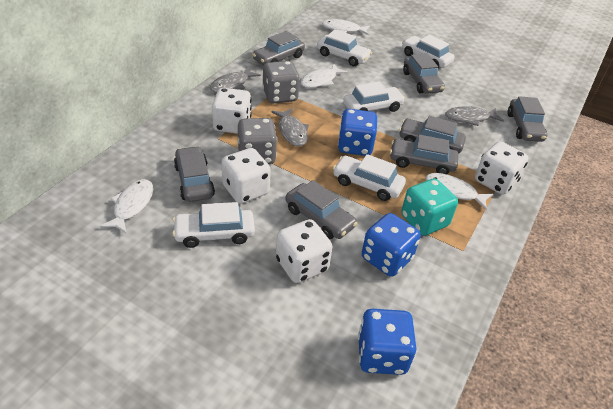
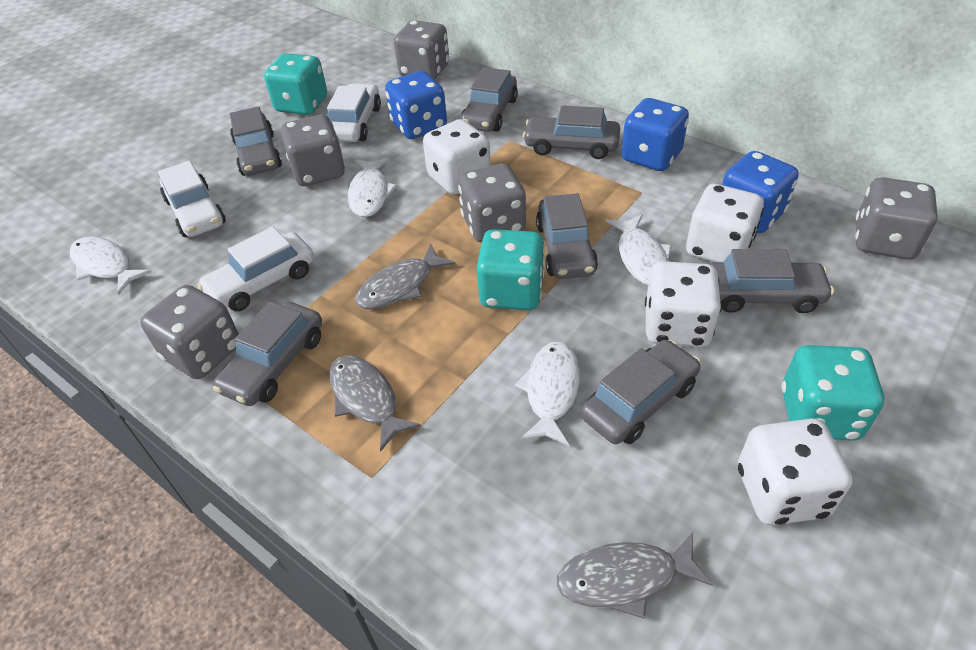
grey dice: 2 -> 5
turquoise dice: 1 -> 3
white car: 5 -> 3

